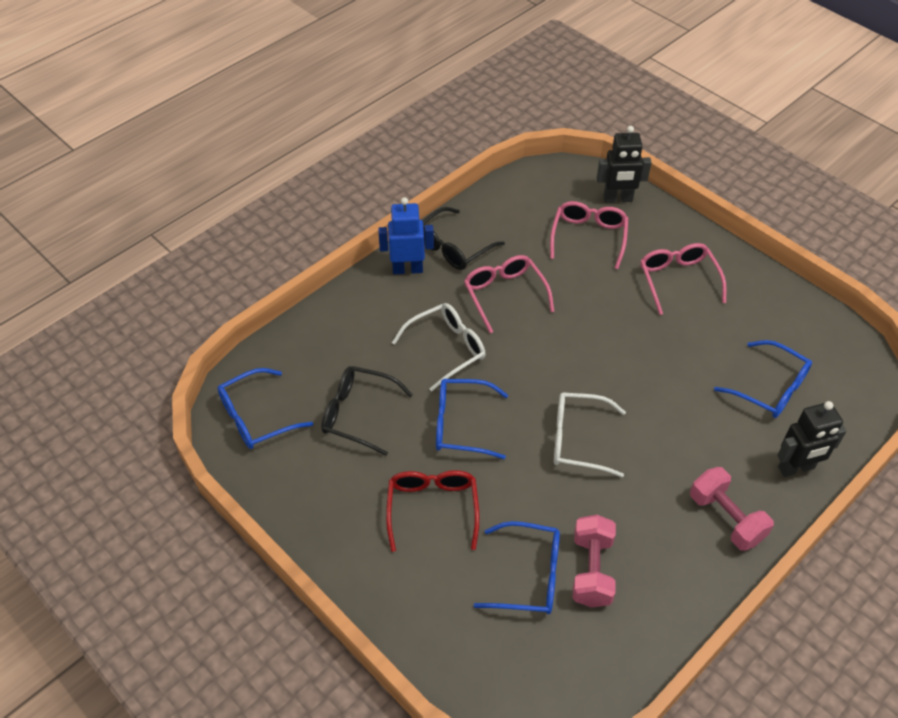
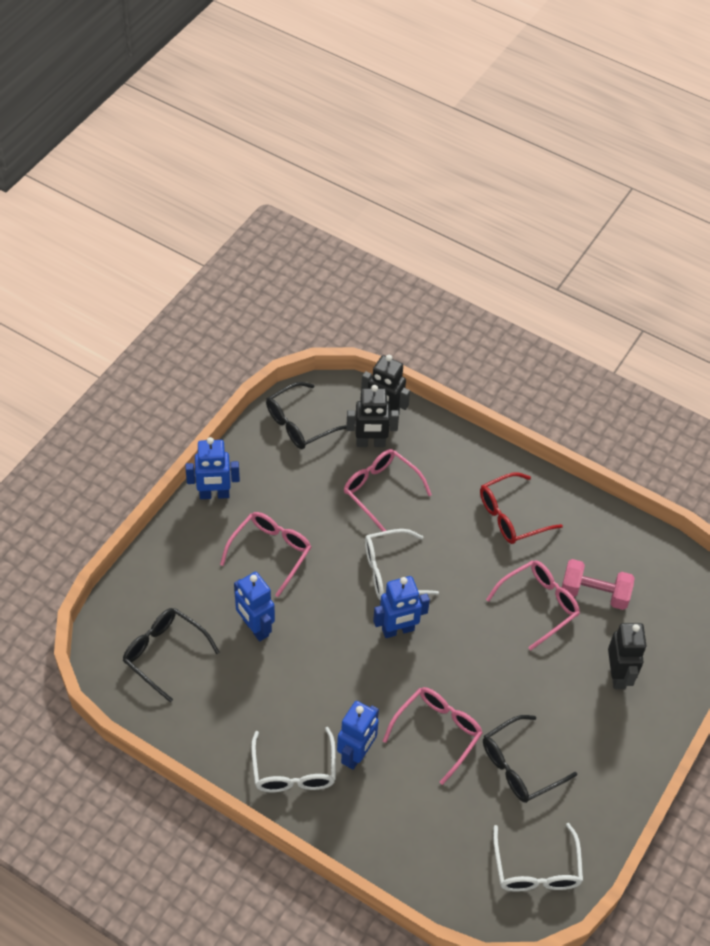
black glasses: 2 -> 3
black robot: 2 -> 3
blue glasses: 4 -> 0
blue robot: 1 -> 4
pink dumbbell: 2 -> 1
pink glasses: 3 -> 4
white glasses: 2 -> 3

